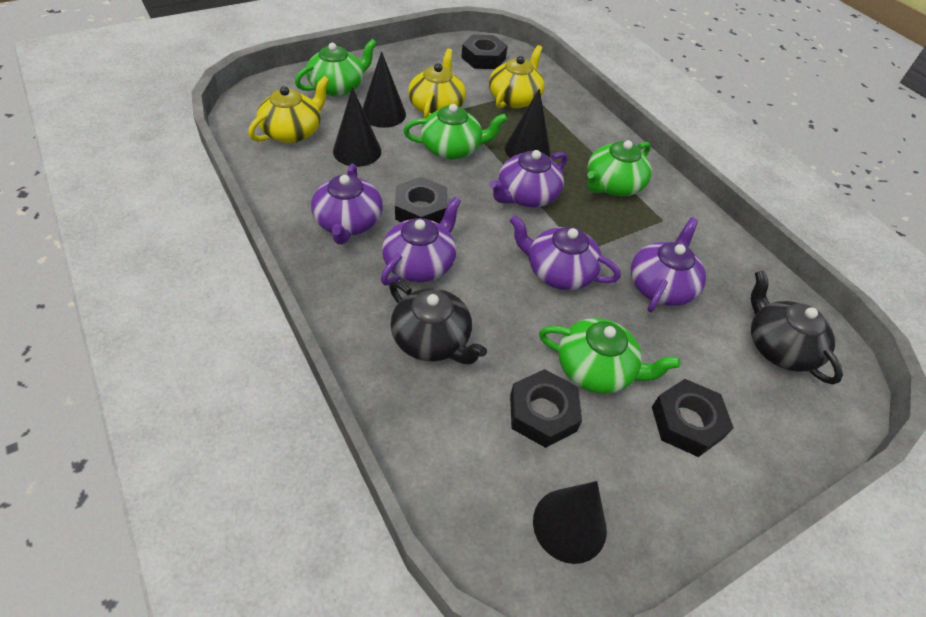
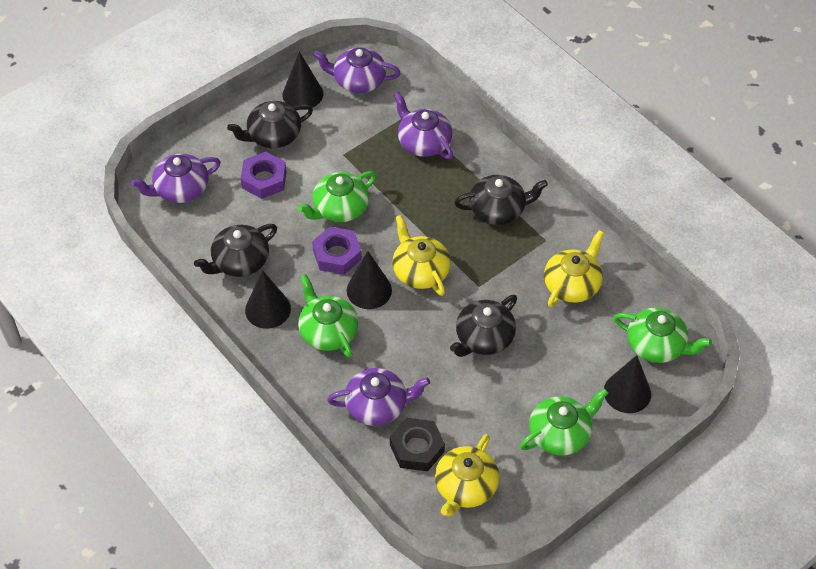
black nut: 4 -> 1
black teapot: 2 -> 4
purple nut: 0 -> 2
purple teapot: 5 -> 4

